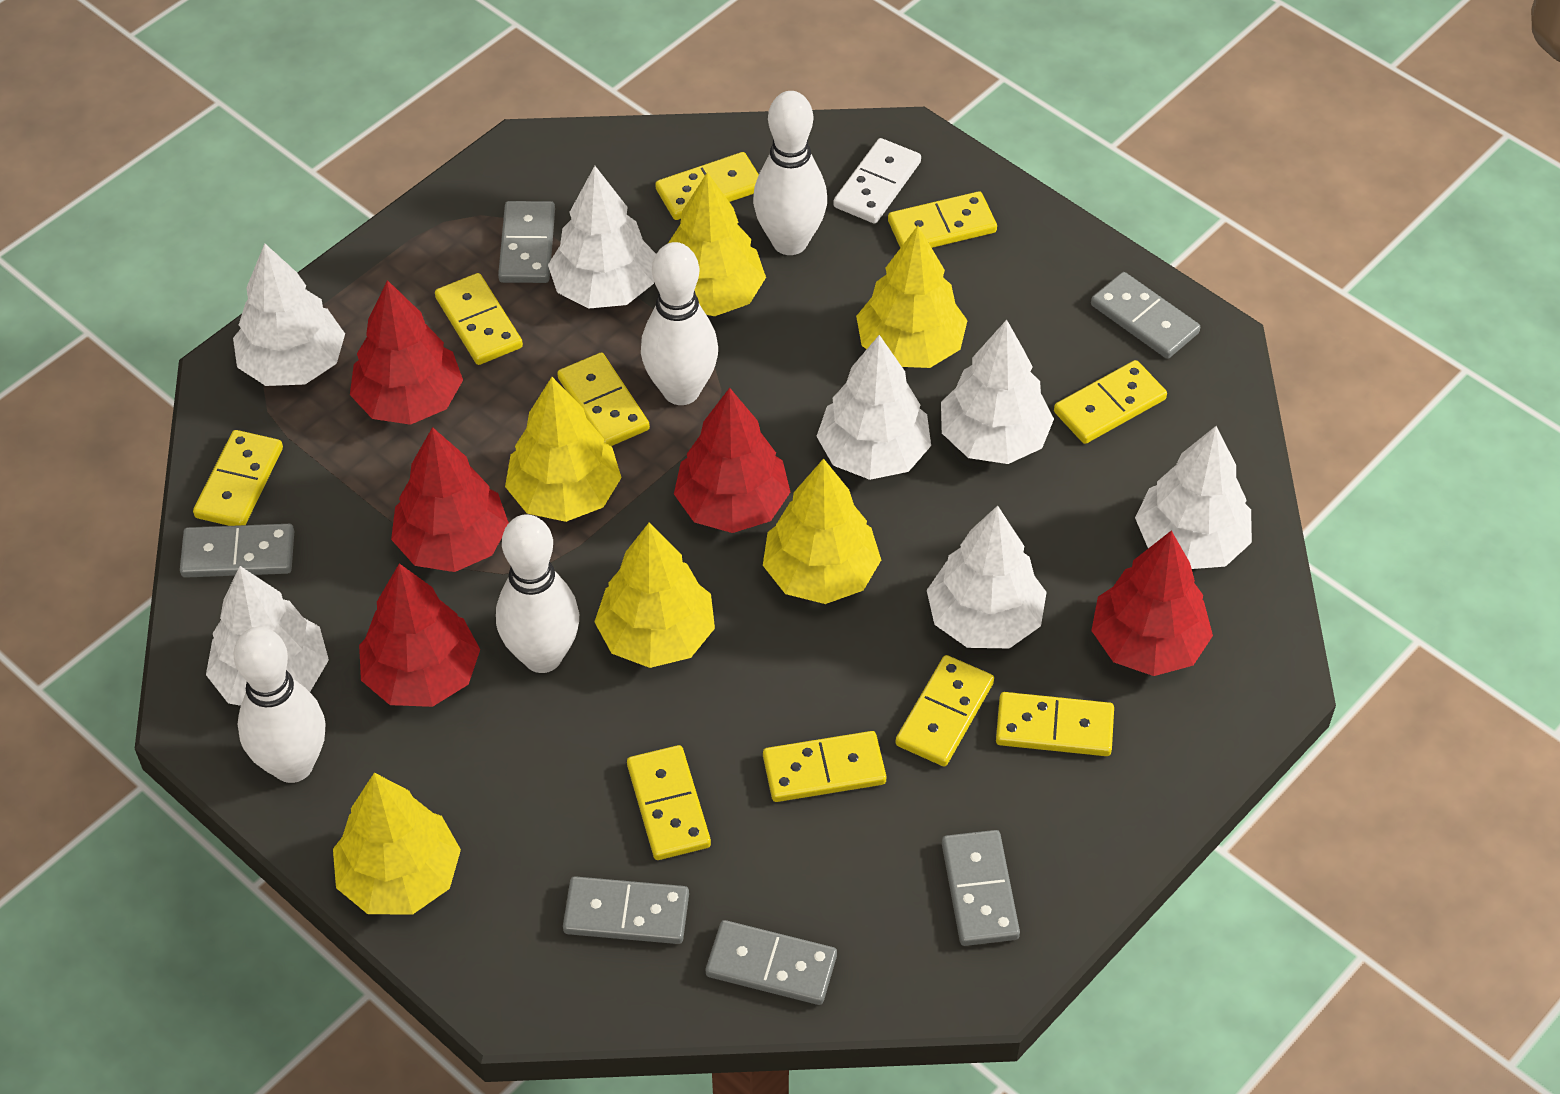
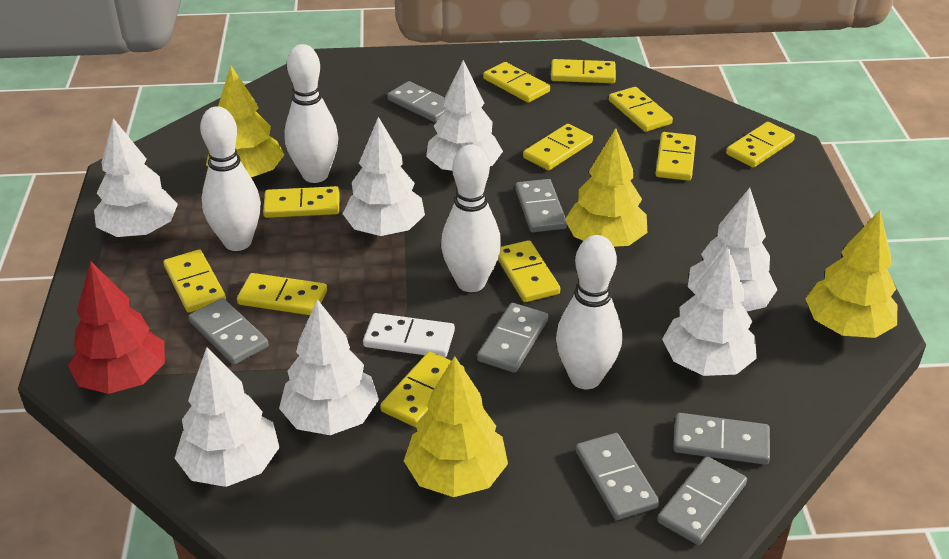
grey domino: 6 -> 7
red tree: 5 -> 1
yellow domino: 10 -> 11
yellow tree: 6 -> 4

